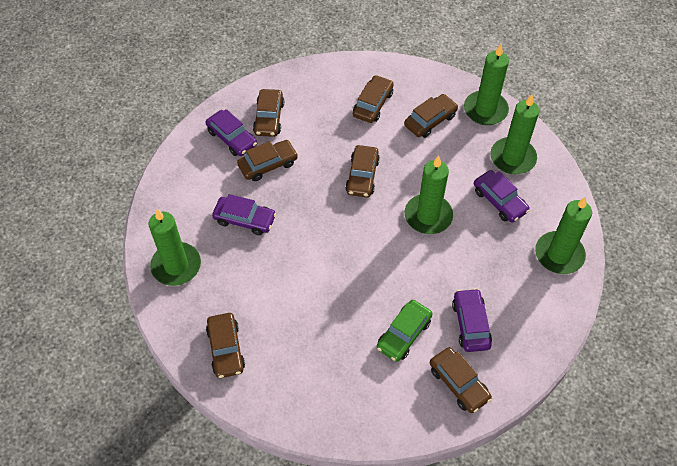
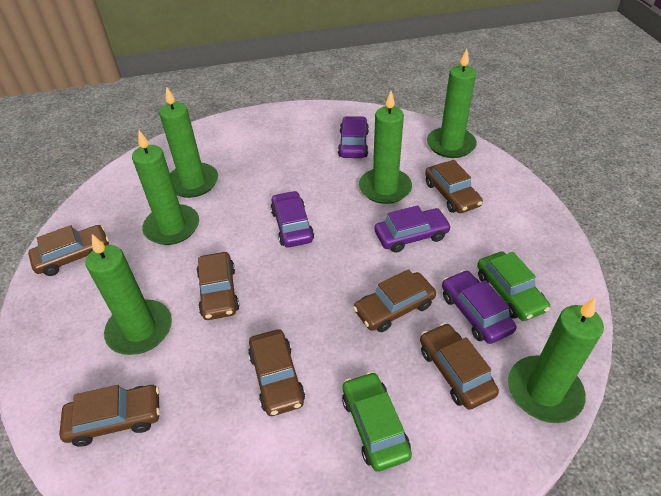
green candle: 5 -> 6
green car: 1 -> 2

